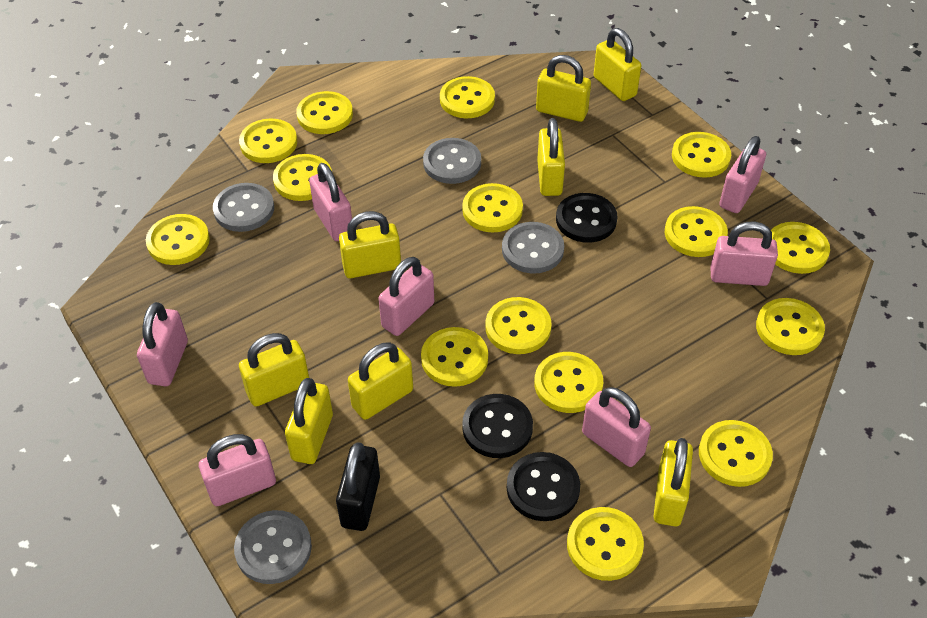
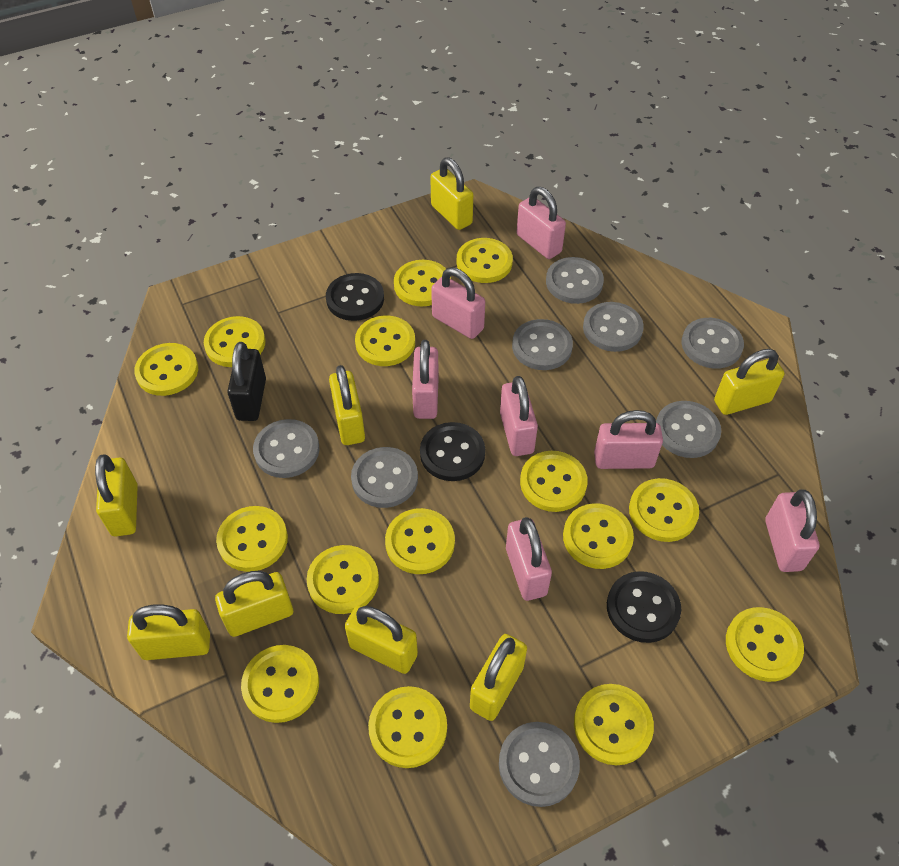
grey button: 4 -> 8

